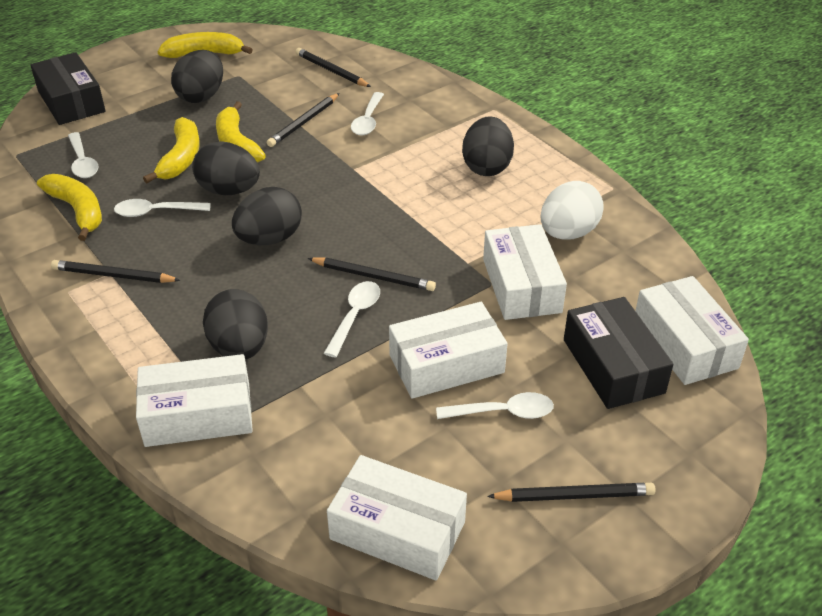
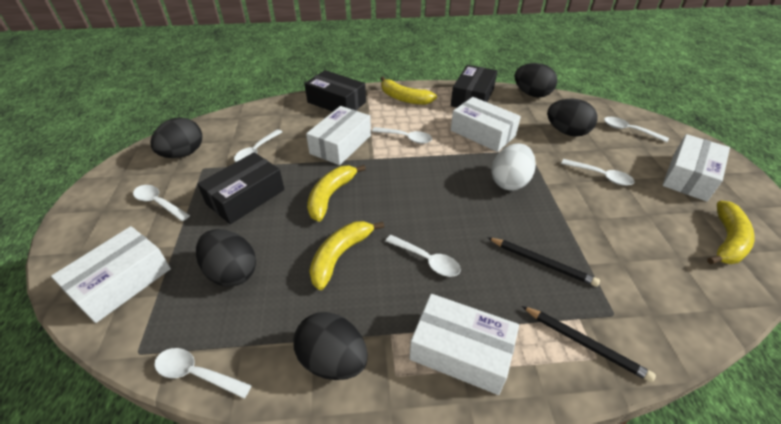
black box: 2 -> 3
black pencil: 5 -> 2
white spoon: 5 -> 7

